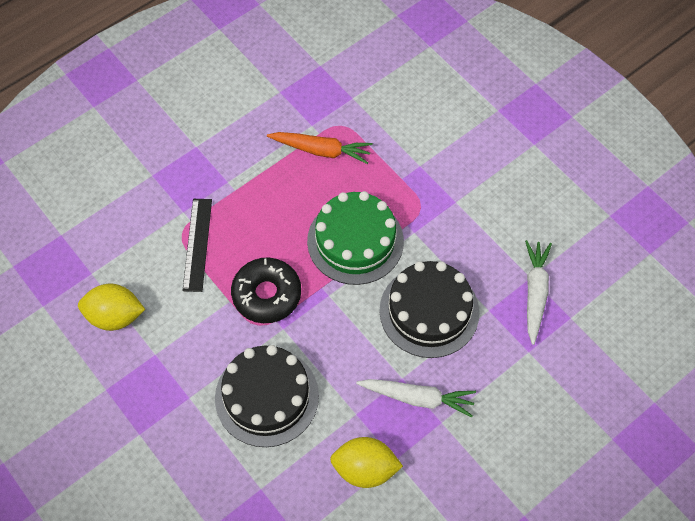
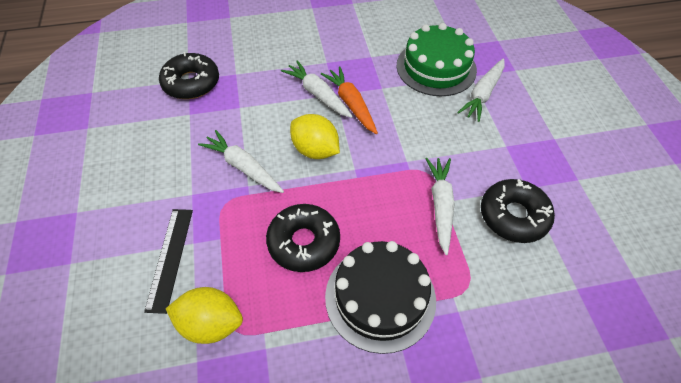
black cake: 2 -> 1
black donut: 1 -> 3
white carrot: 2 -> 4

